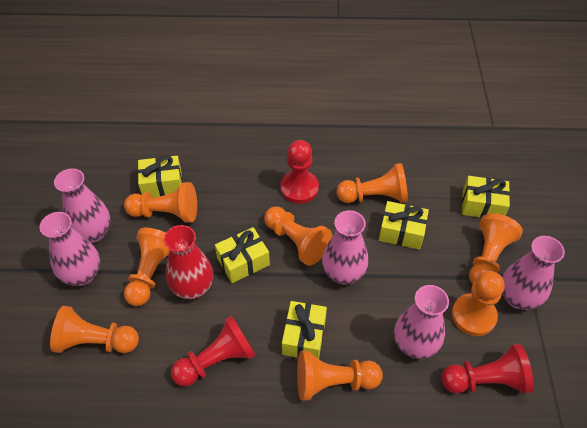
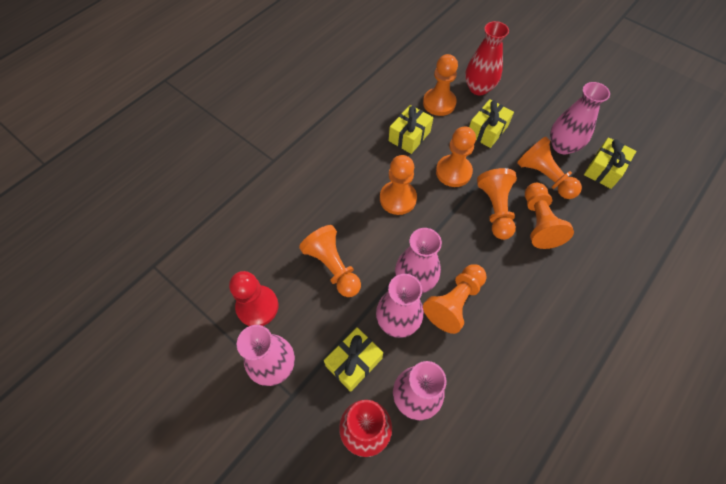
red pawn: 3 -> 1
red vase: 1 -> 2
yellow gift: 5 -> 4

